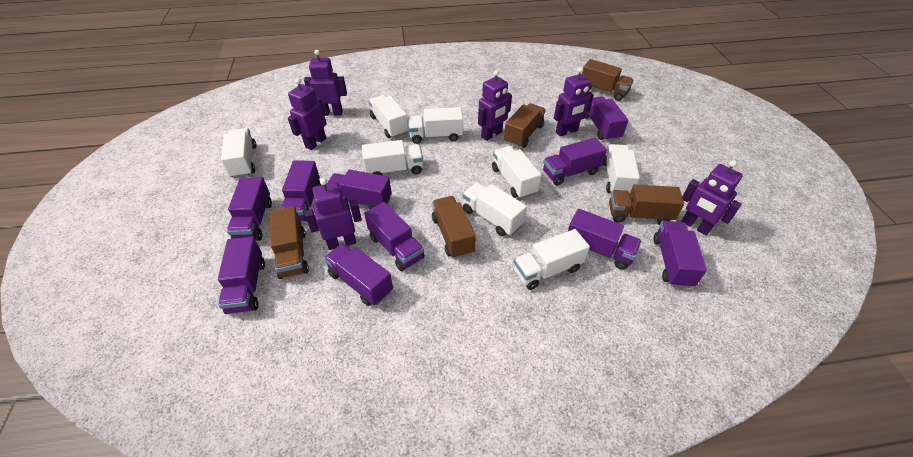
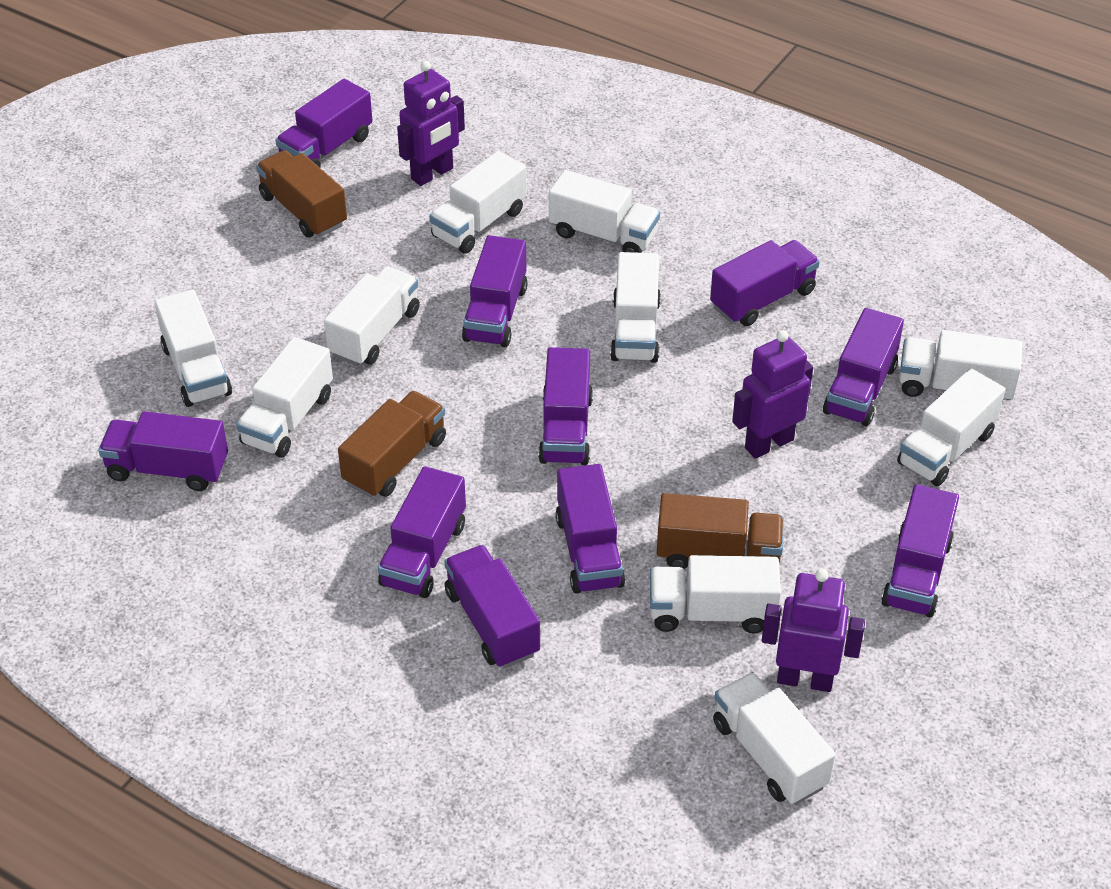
brown truck: 5 -> 3
purple robot: 6 -> 3
white truck: 8 -> 10

